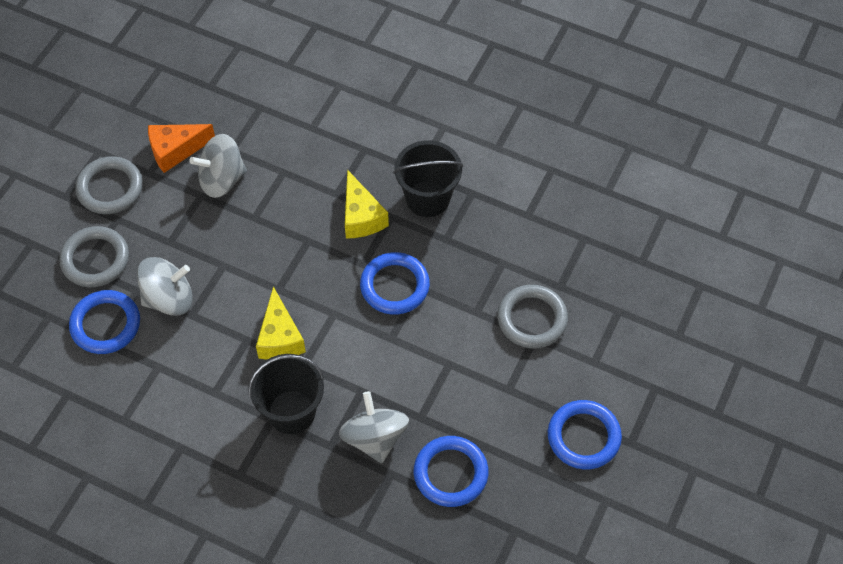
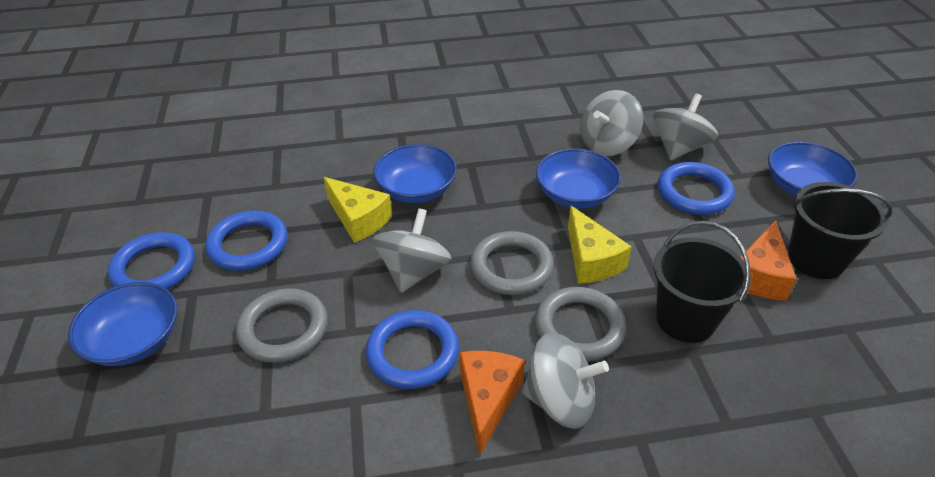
blue bowl: 0 -> 4
grey spinning top: 3 -> 4
orange cheese: 1 -> 2

